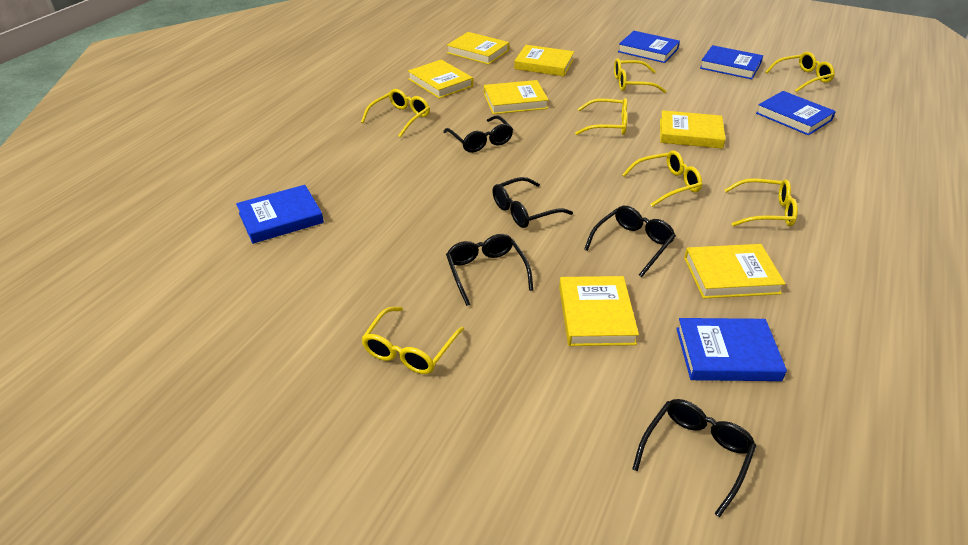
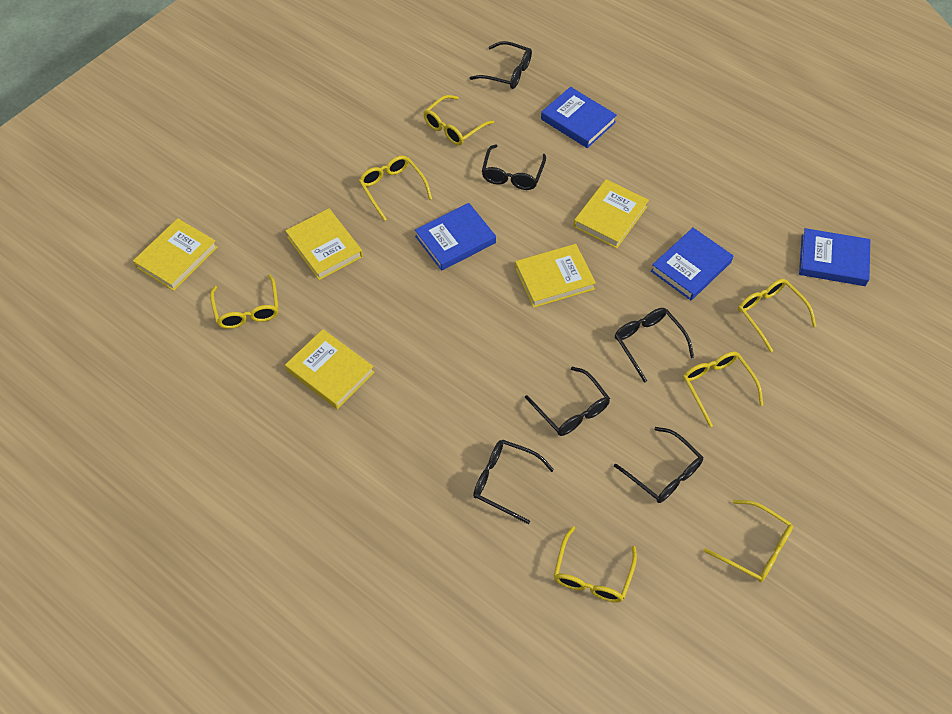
black glasses: 5 -> 6
blue book: 5 -> 4
yellow book: 7 -> 5

